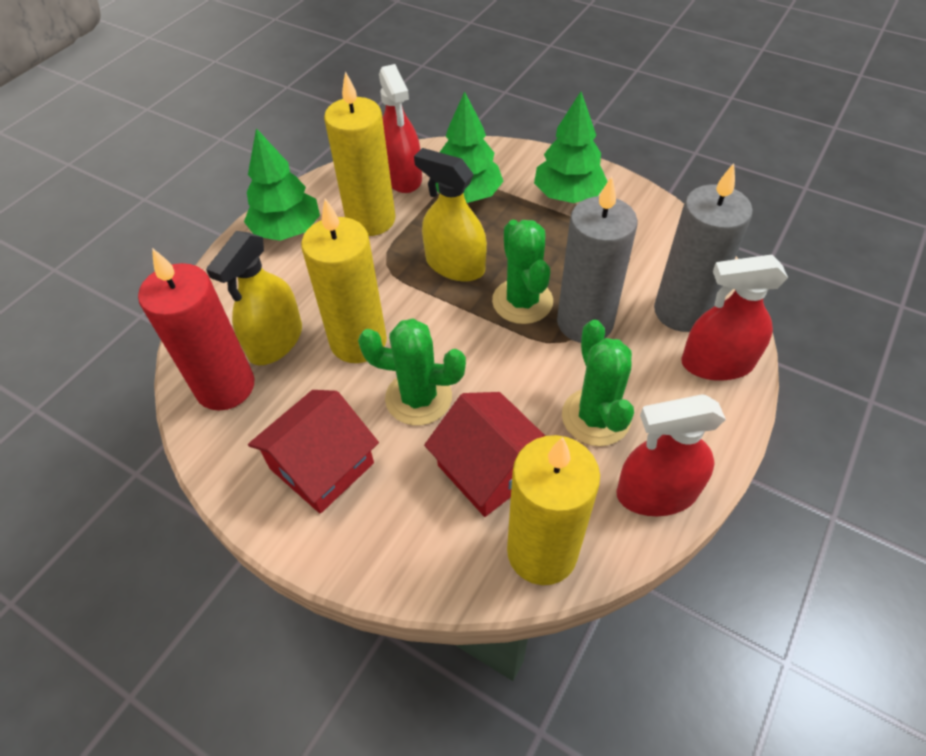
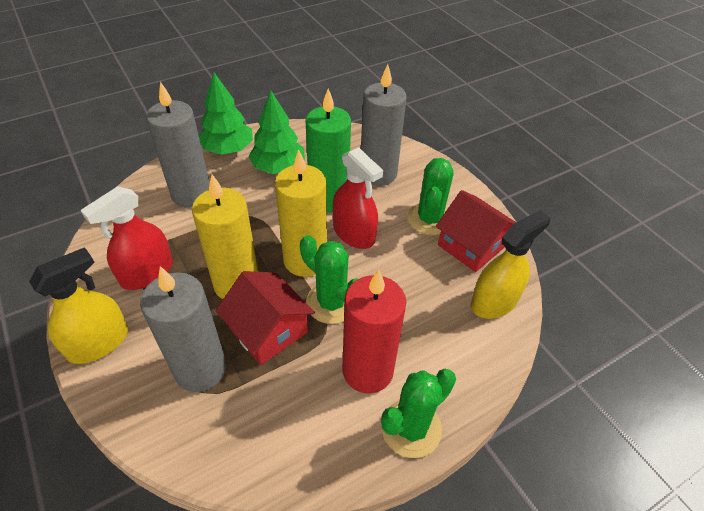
green candle: 0 -> 1
green tree: 3 -> 2
grey candle: 2 -> 3
red spray bottle: 3 -> 2
yellow candle: 3 -> 2

